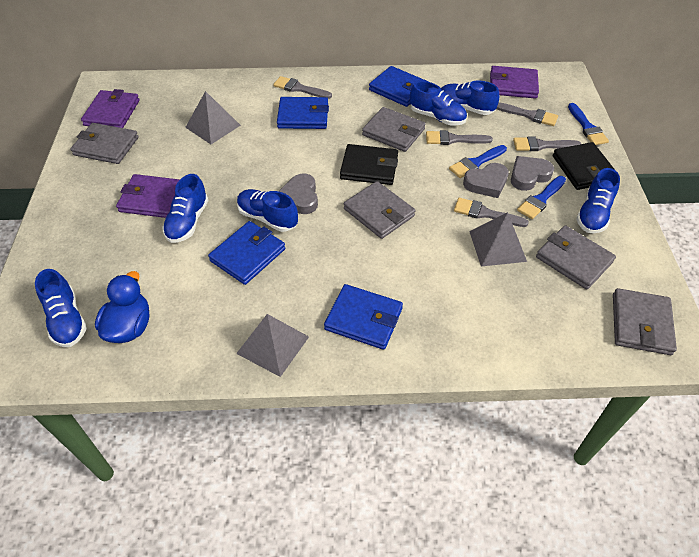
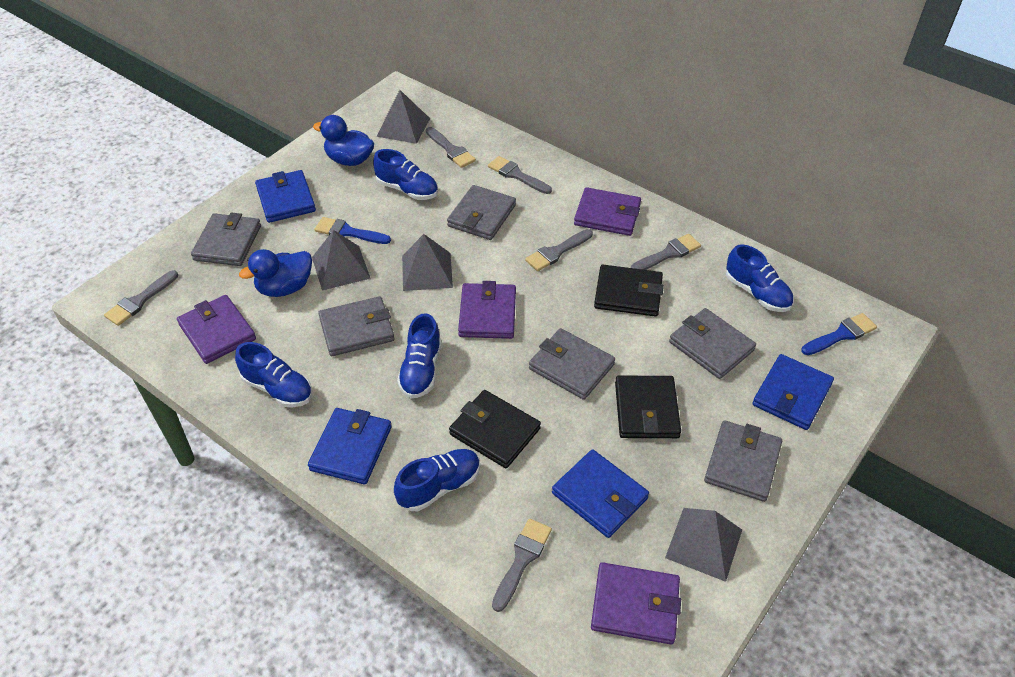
black wallet: 2 -> 3
blue brush: 3 -> 2
blue duck: 1 -> 2
blue shoe: 6 -> 5
grey brush: 5 -> 6
grey heart: 3 -> 0
grey pyramid: 3 -> 4
grey wallet: 5 -> 6
purple wallet: 3 -> 4

